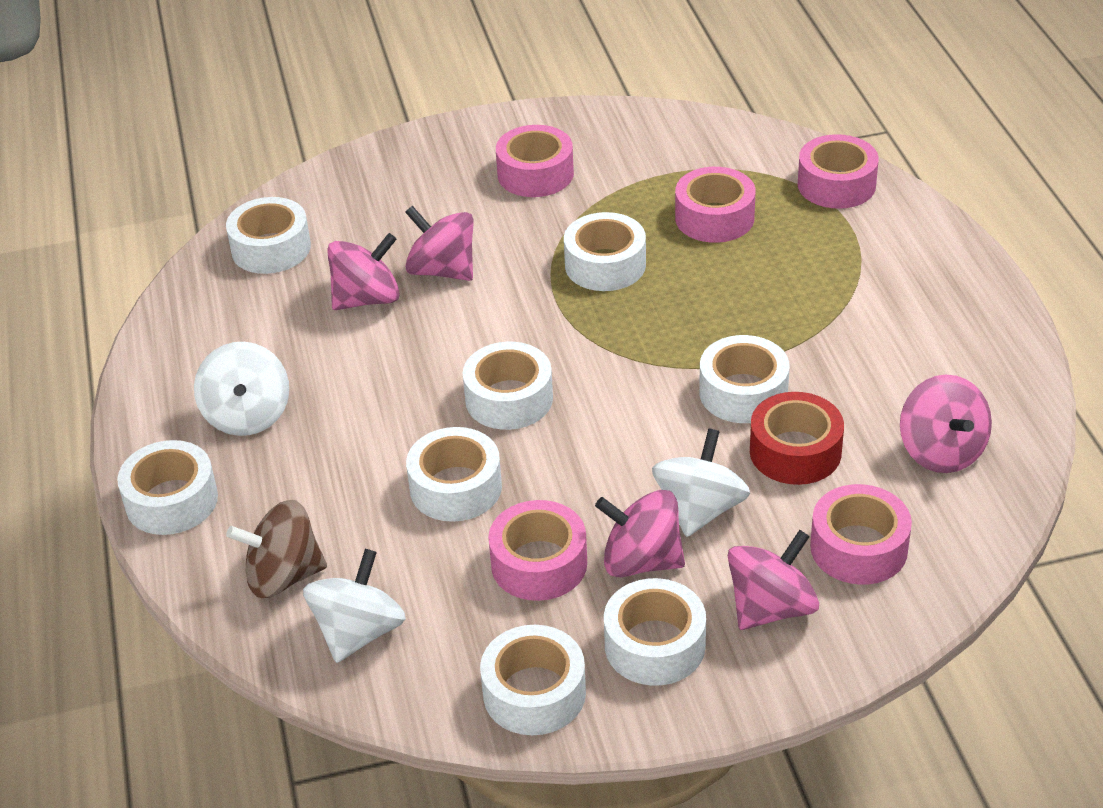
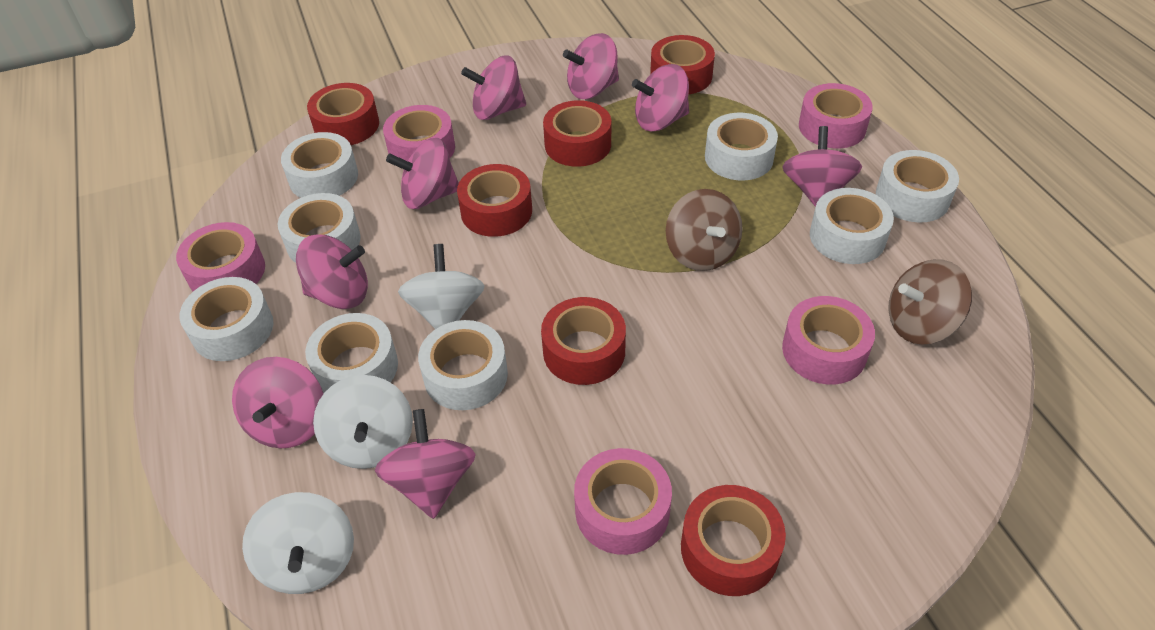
brown spinning top: 1 -> 2
pink spinning top: 5 -> 8
red tape: 1 -> 6

